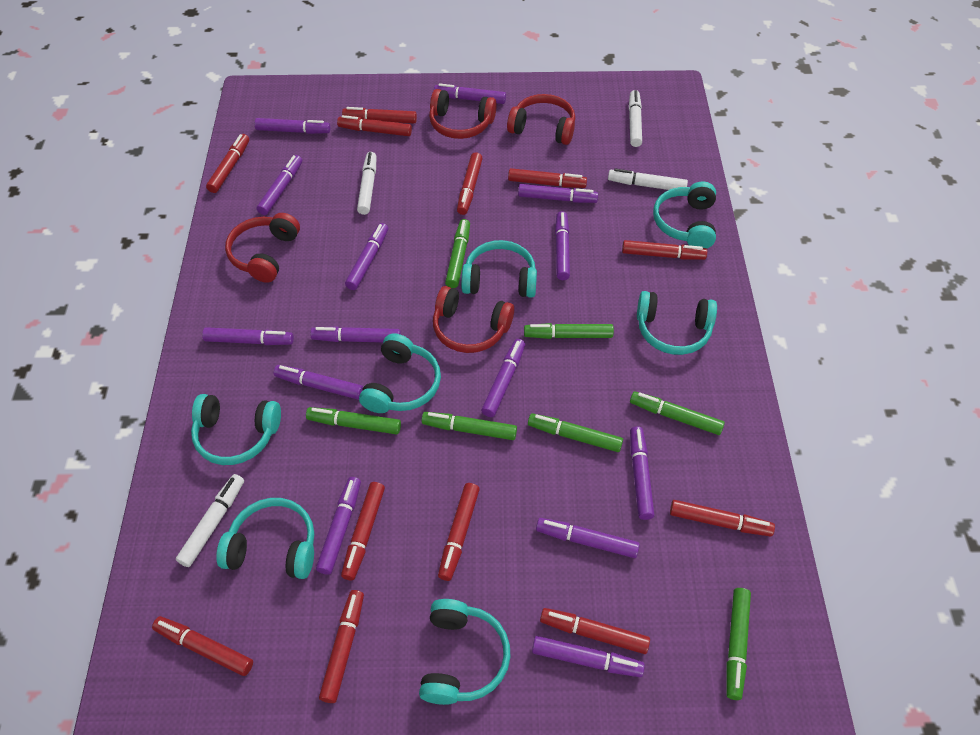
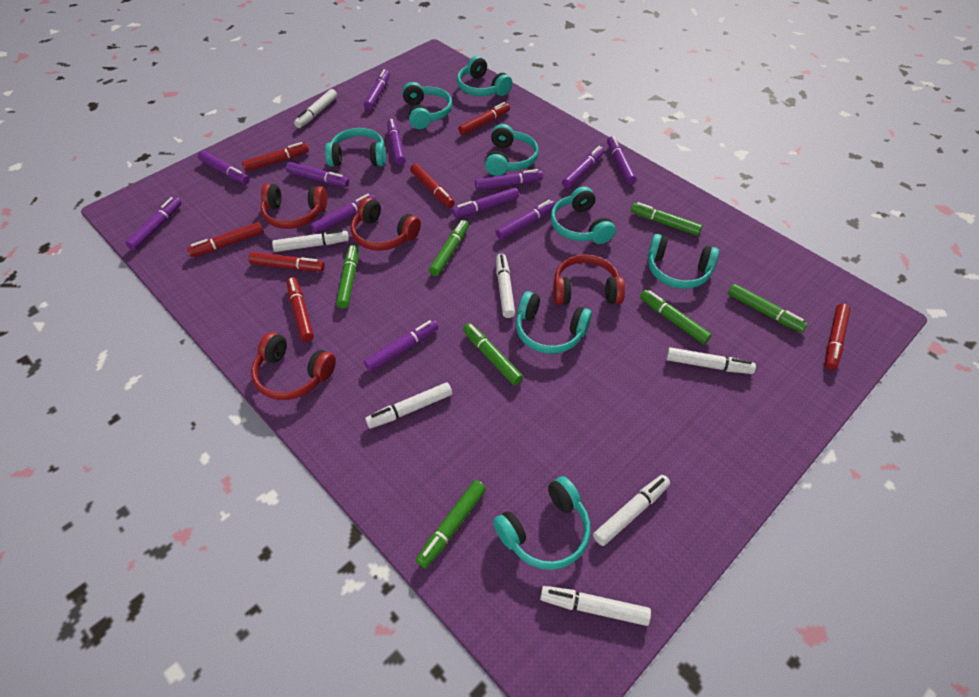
purple marker: 14 -> 12
red marker: 12 -> 7
turquoise headphones: 7 -> 8
white marker: 4 -> 7

